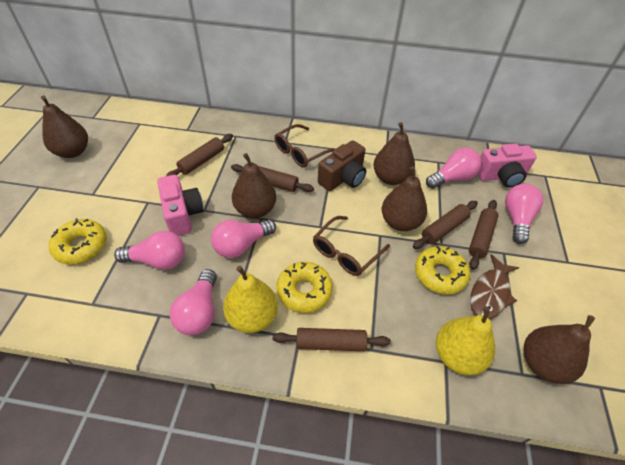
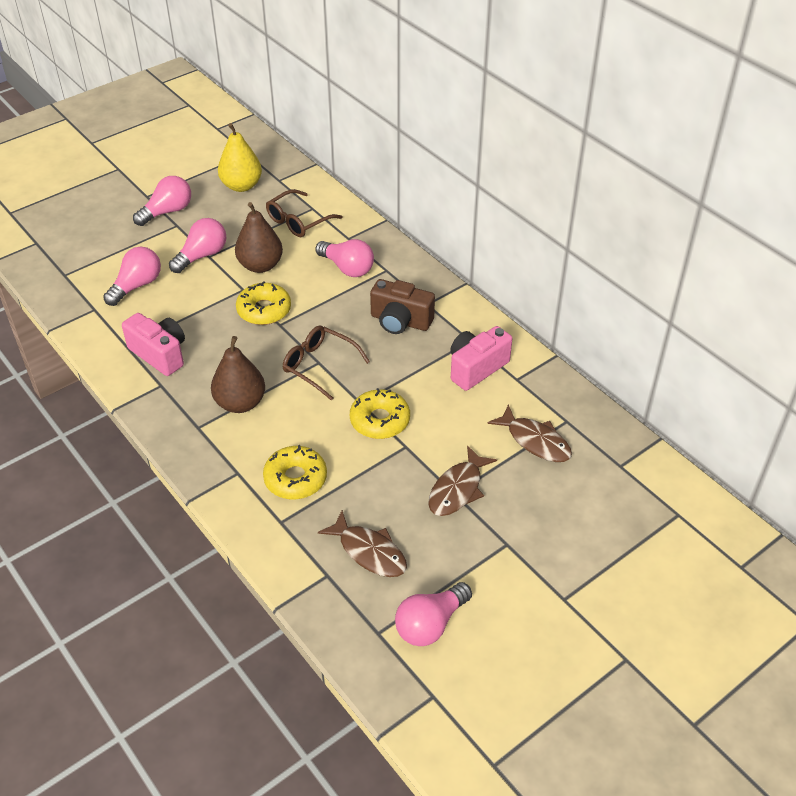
brown fish: 1 -> 3
brown pear: 5 -> 2
brown rolling pin: 5 -> 0
yellow pear: 2 -> 1

